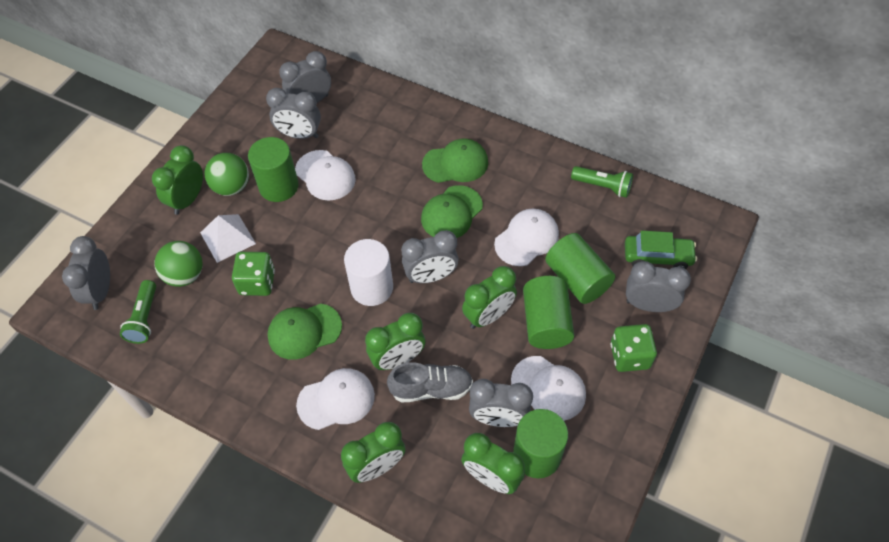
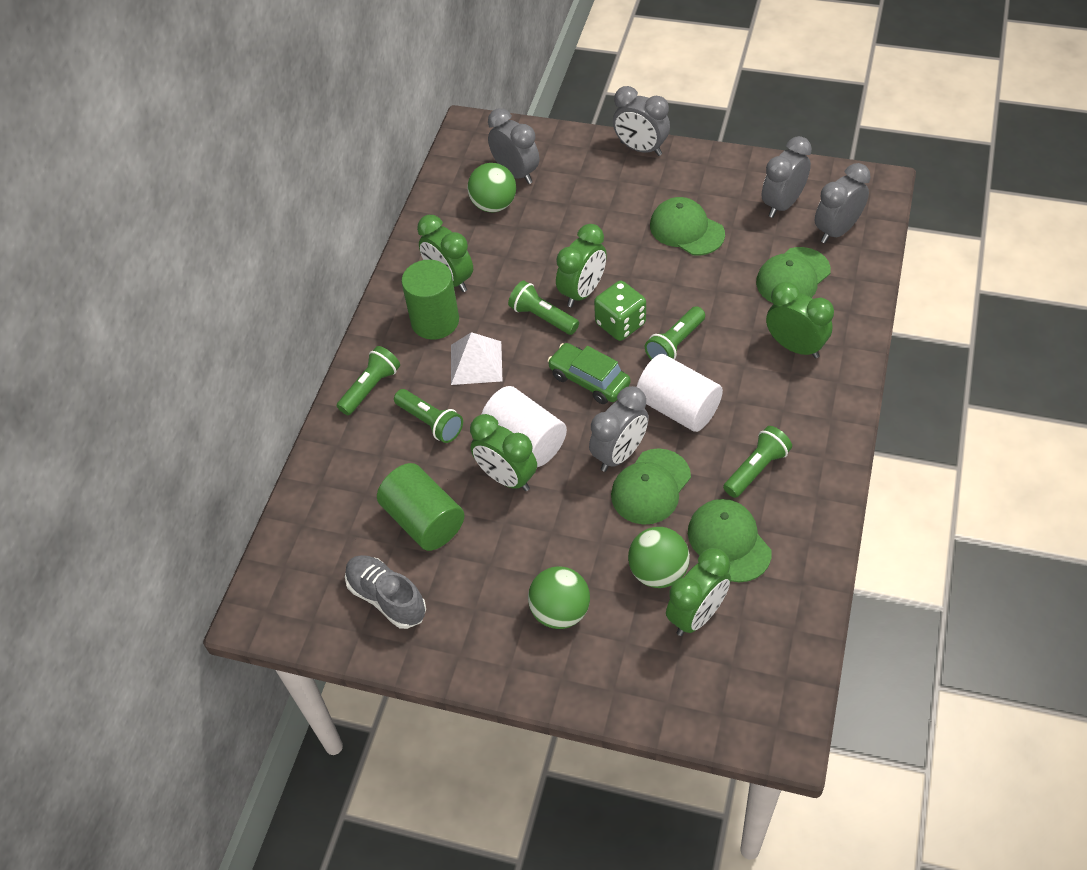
green ball: 2 -> 3
green cap: 3 -> 4
green cylinder: 4 -> 2
green dice: 2 -> 1
green flashlight: 2 -> 5
grey clock: 6 -> 5
white cap: 4 -> 0
white cylinder: 1 -> 2

